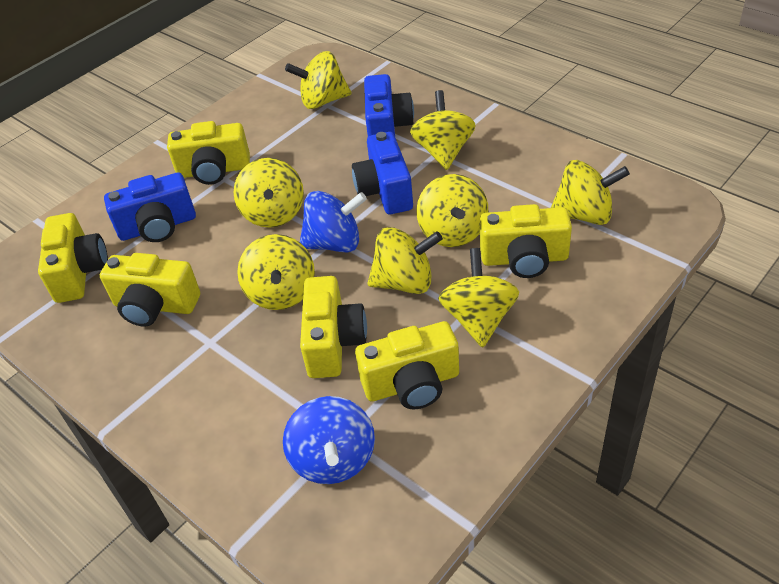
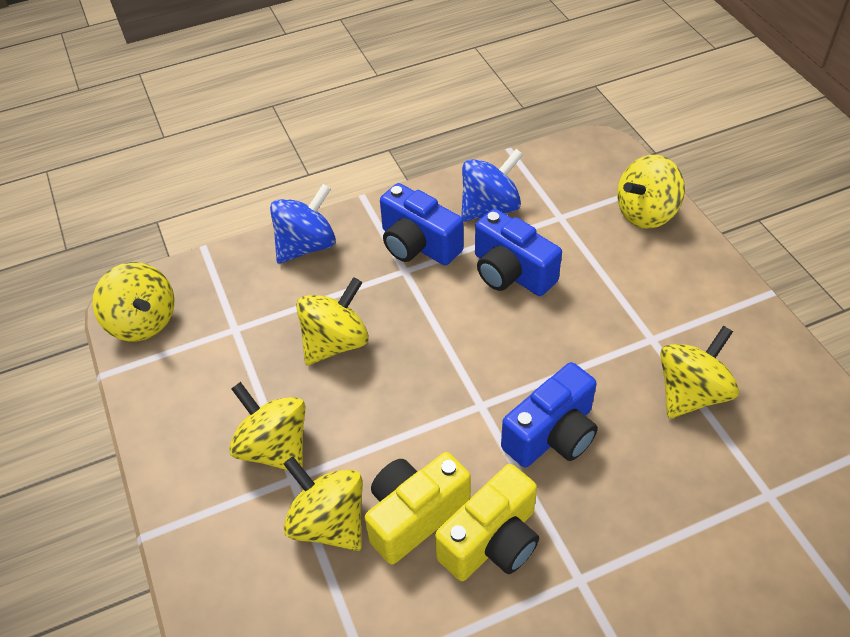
yellow camera: 6 -> 2
yellow spinning top: 8 -> 6

